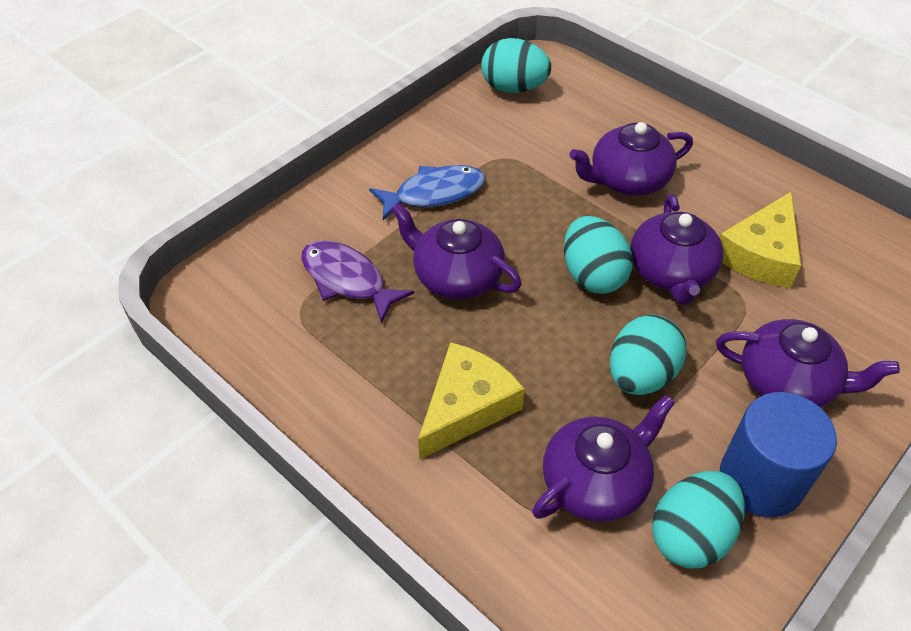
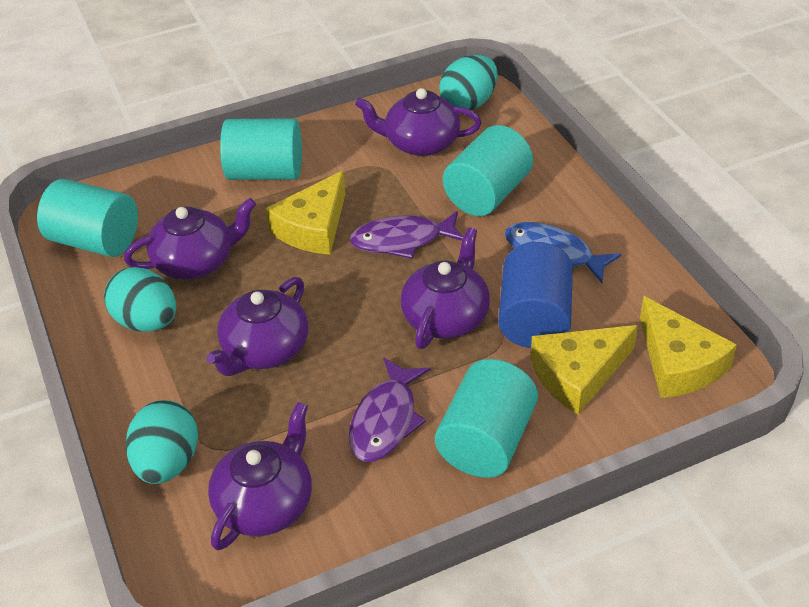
purple fish: 1 -> 2
turquoise cylinder: 0 -> 4
turquoise egg: 4 -> 3
yellow cheese: 2 -> 3

